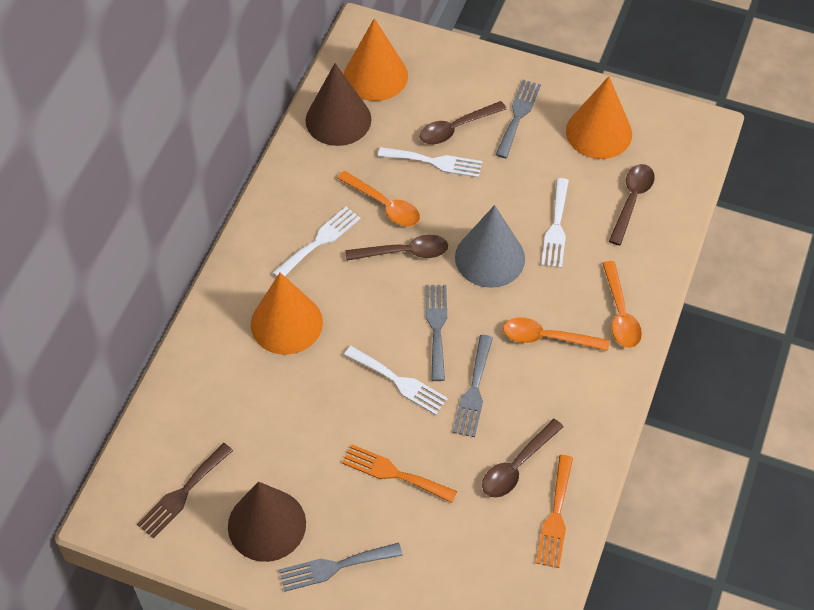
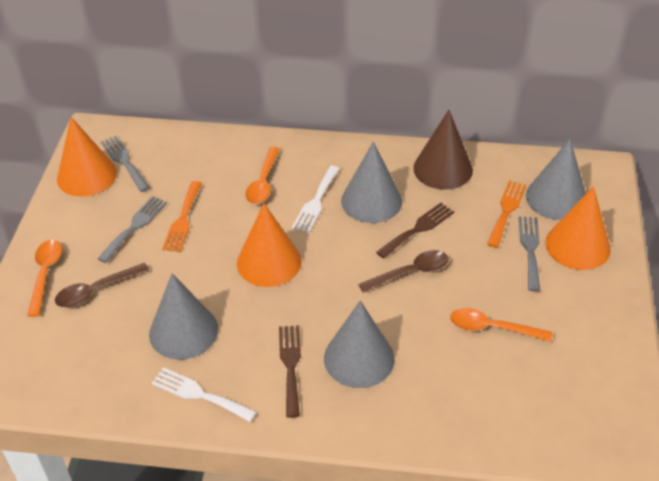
brown cone: 2 -> 1
brown fork: 1 -> 2
brown spoon: 4 -> 2
grey cone: 1 -> 4
grey fork: 4 -> 3
white fork: 4 -> 2

